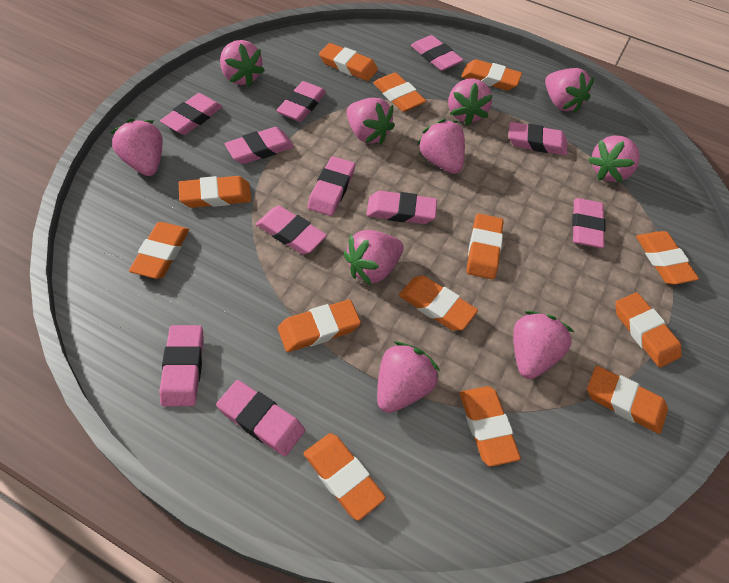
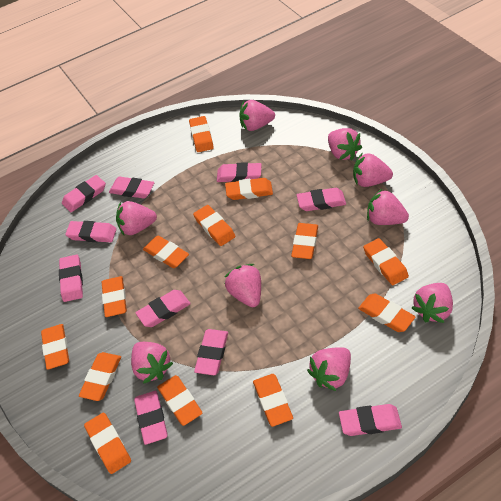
pink eraser: 11 -> 10
pink strawberry: 10 -> 9

